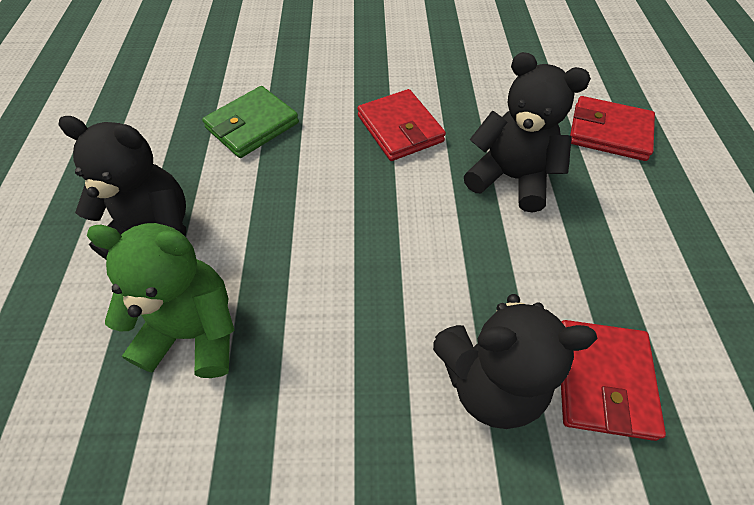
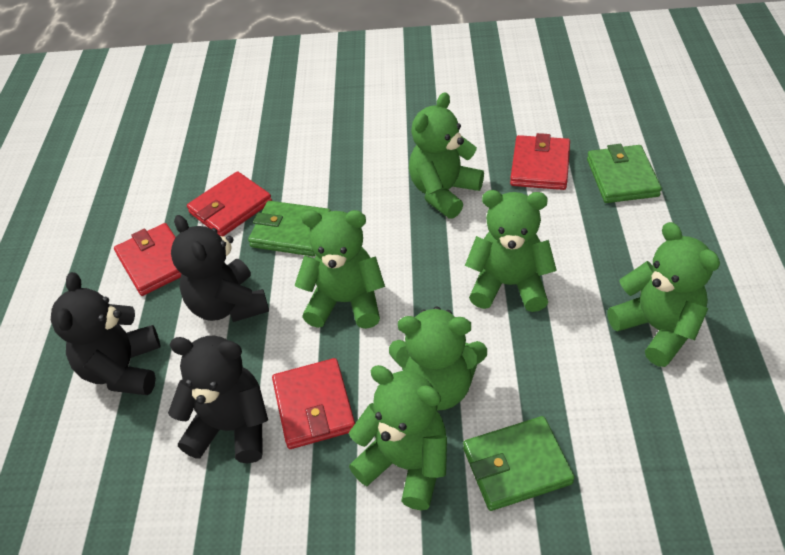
green teddy bear: 1 -> 6
green wallet: 1 -> 3
red wallet: 3 -> 4

